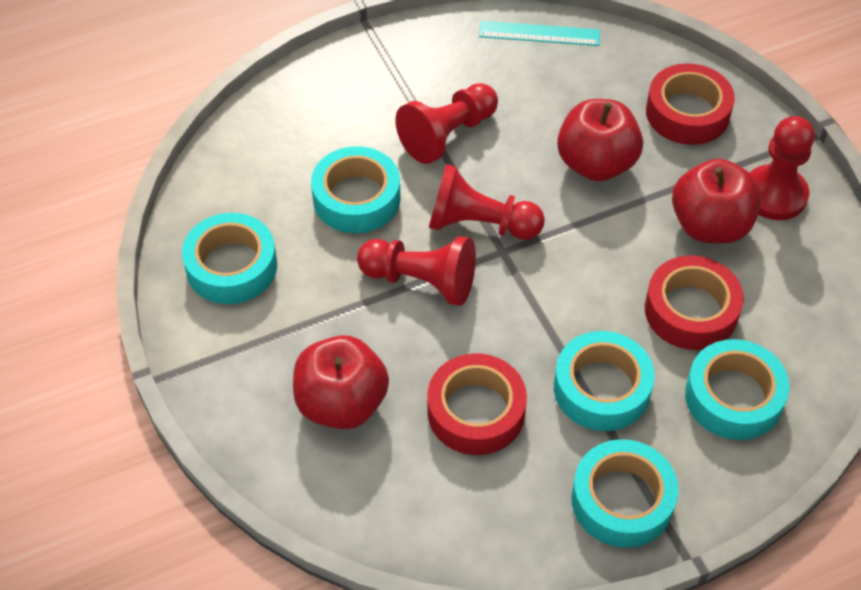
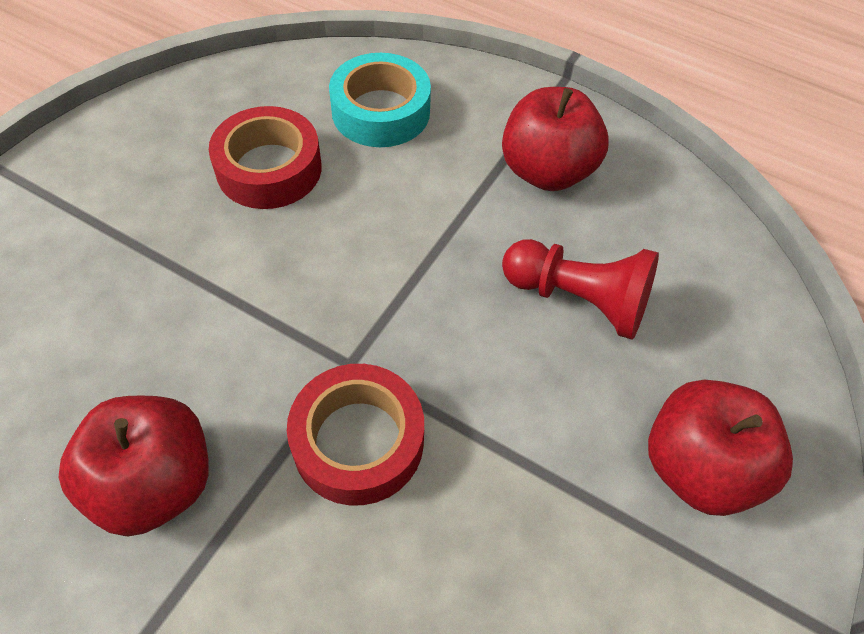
red pawn: 4 -> 1
red tape: 3 -> 2
turquoise ruler: 1 -> 0
turquoise tape: 5 -> 1

